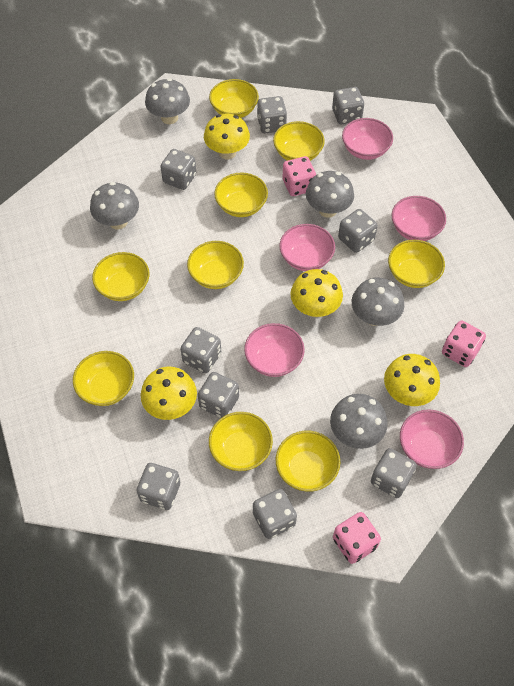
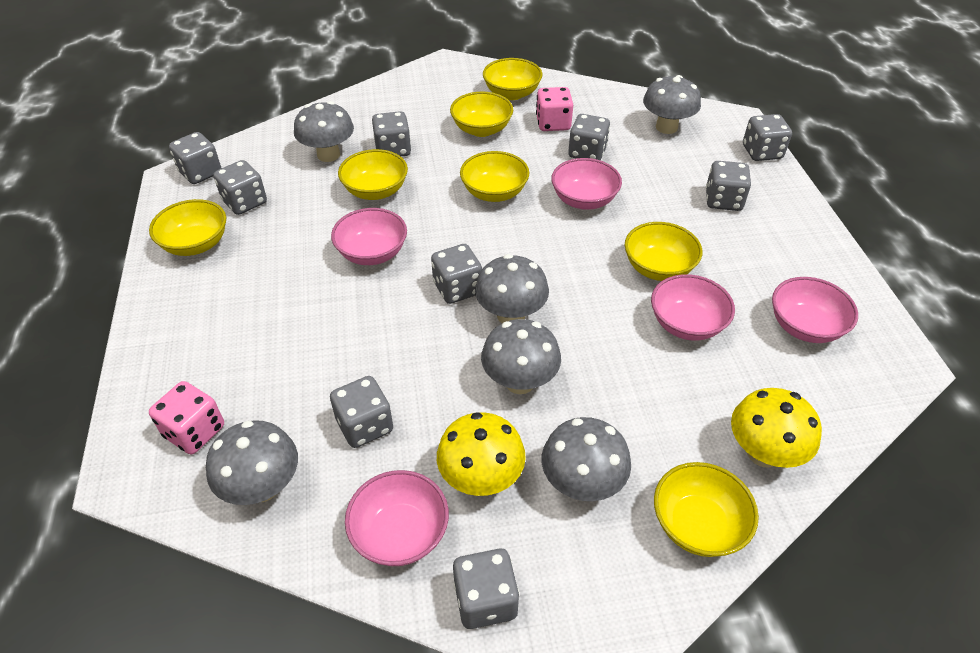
grey mushroom: 5 -> 6
pink dice: 3 -> 2
yellow bowl: 9 -> 7
yellow mushroom: 4 -> 2

